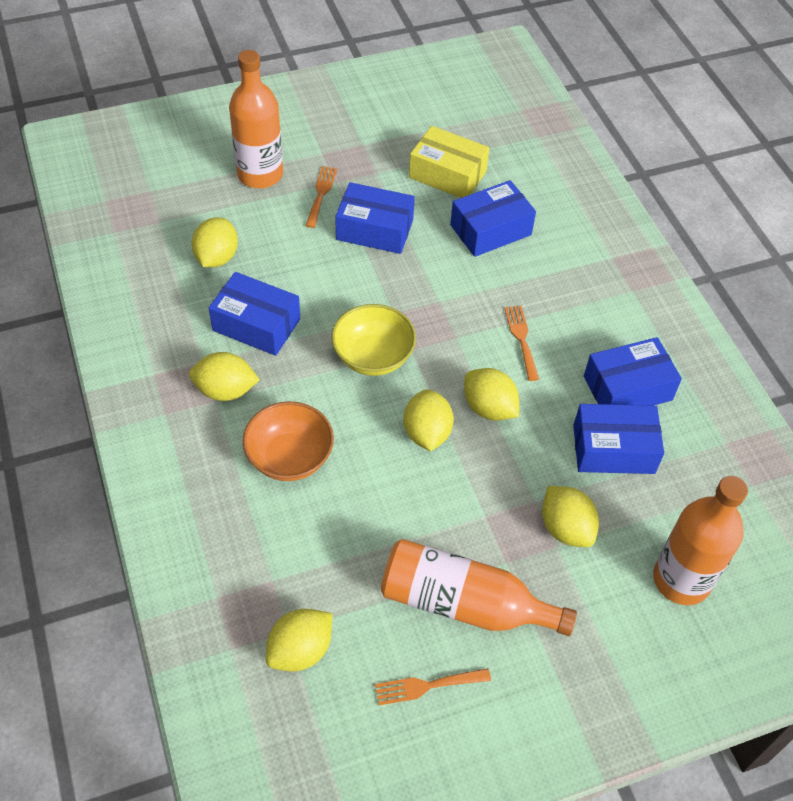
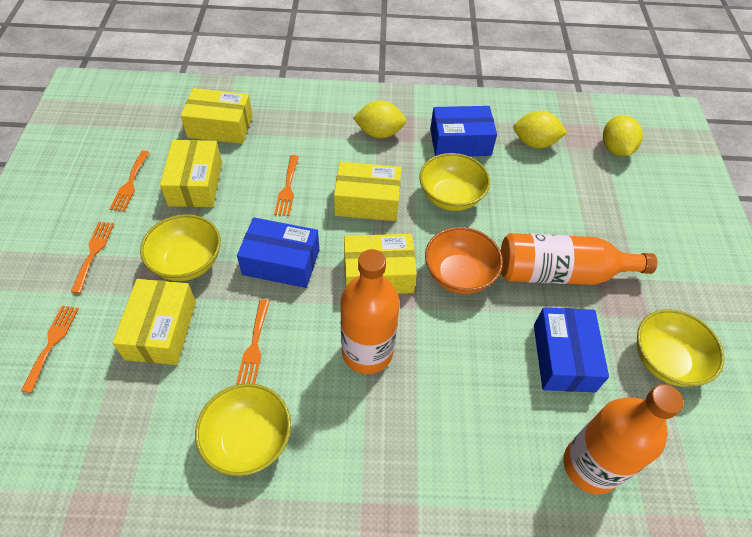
blue box: 5 -> 3
orange fork: 3 -> 5
yellow bowl: 1 -> 4
yellow box: 1 -> 5
yellow lemon: 6 -> 3

